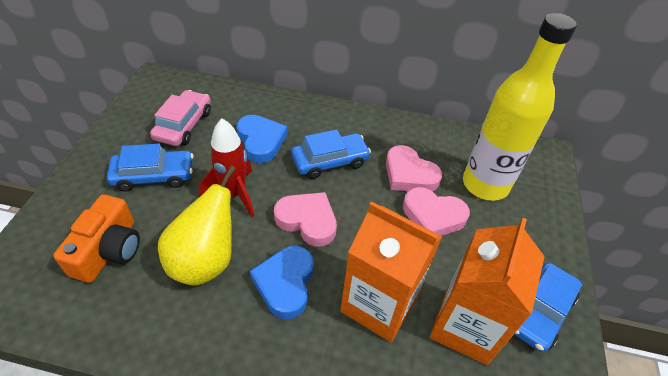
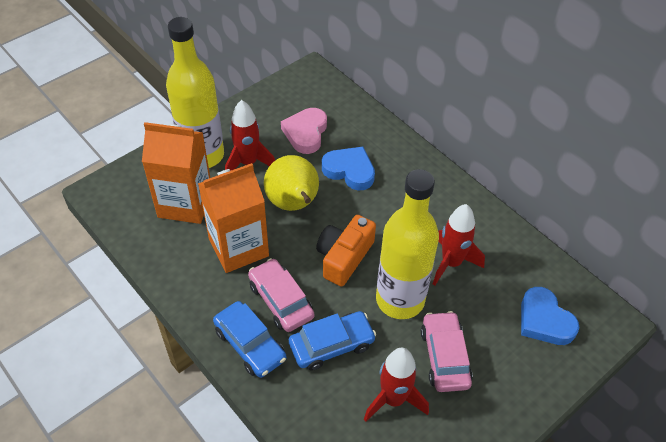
blue car: 3 -> 2
pink car: 1 -> 2
pink heart: 3 -> 1
red rocket: 1 -> 3
yellow bottle: 1 -> 2

